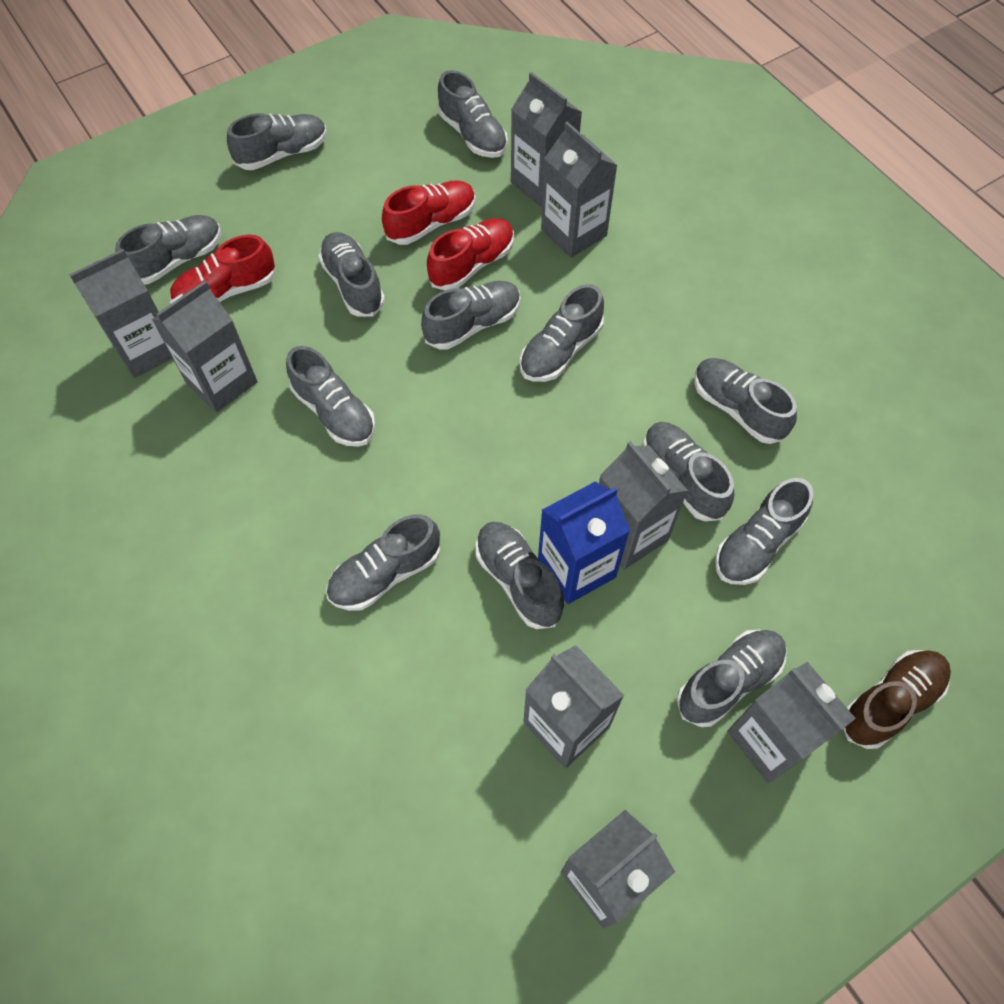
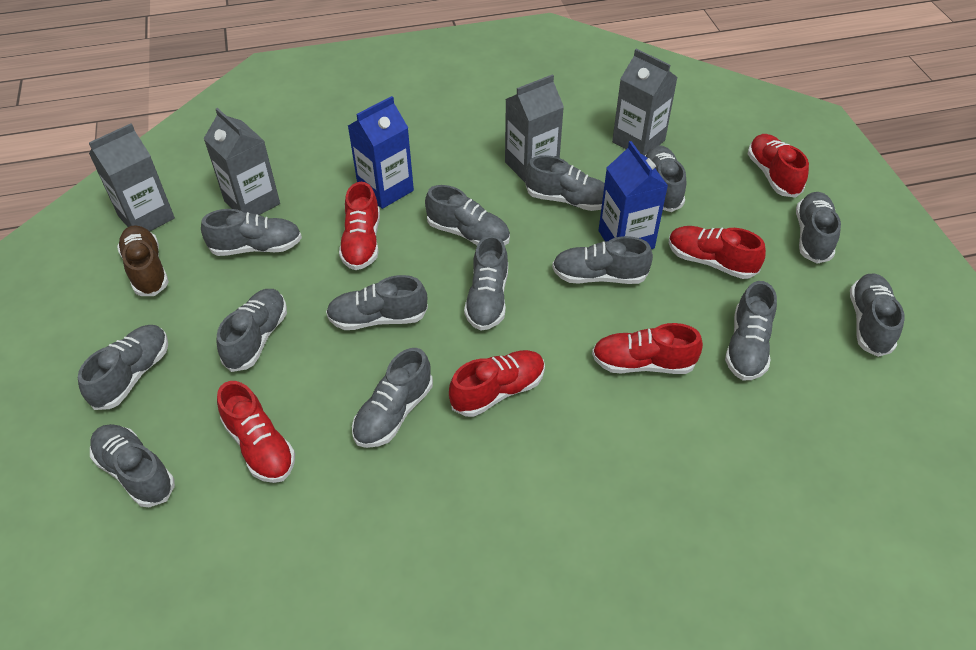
blue carton: 1 -> 2
grey carton: 8 -> 4
grey shoe: 13 -> 14
red shoe: 3 -> 6

